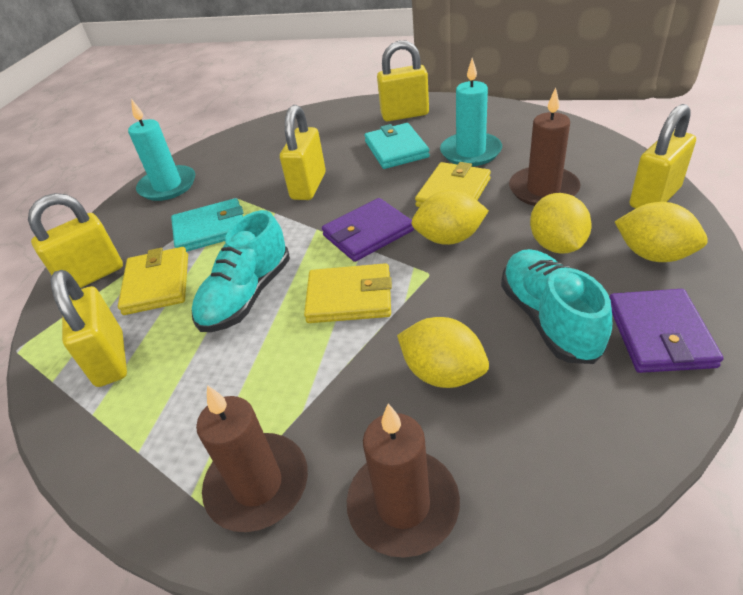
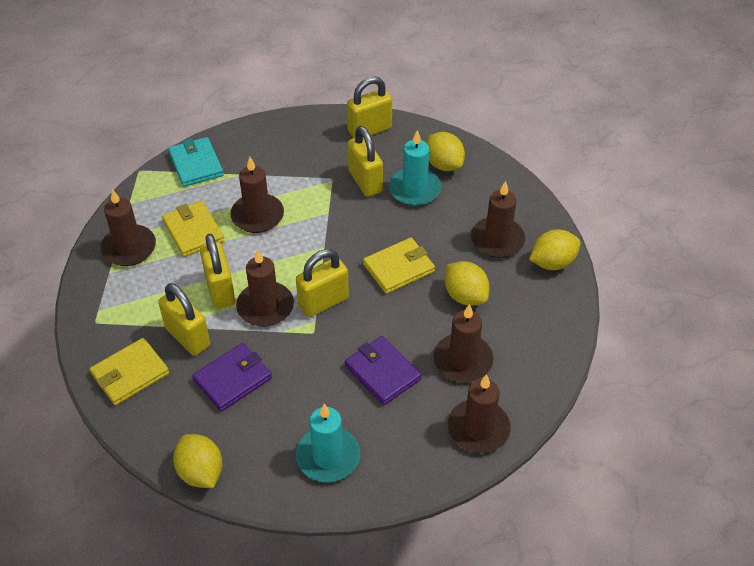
brown candle: 3 -> 6
turquoise shoe: 2 -> 0
turquoise wallet: 2 -> 1

